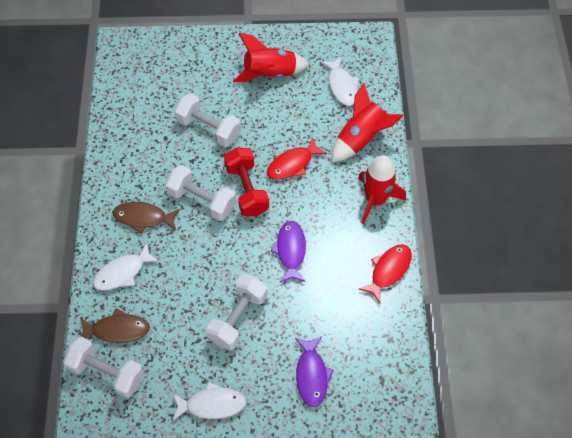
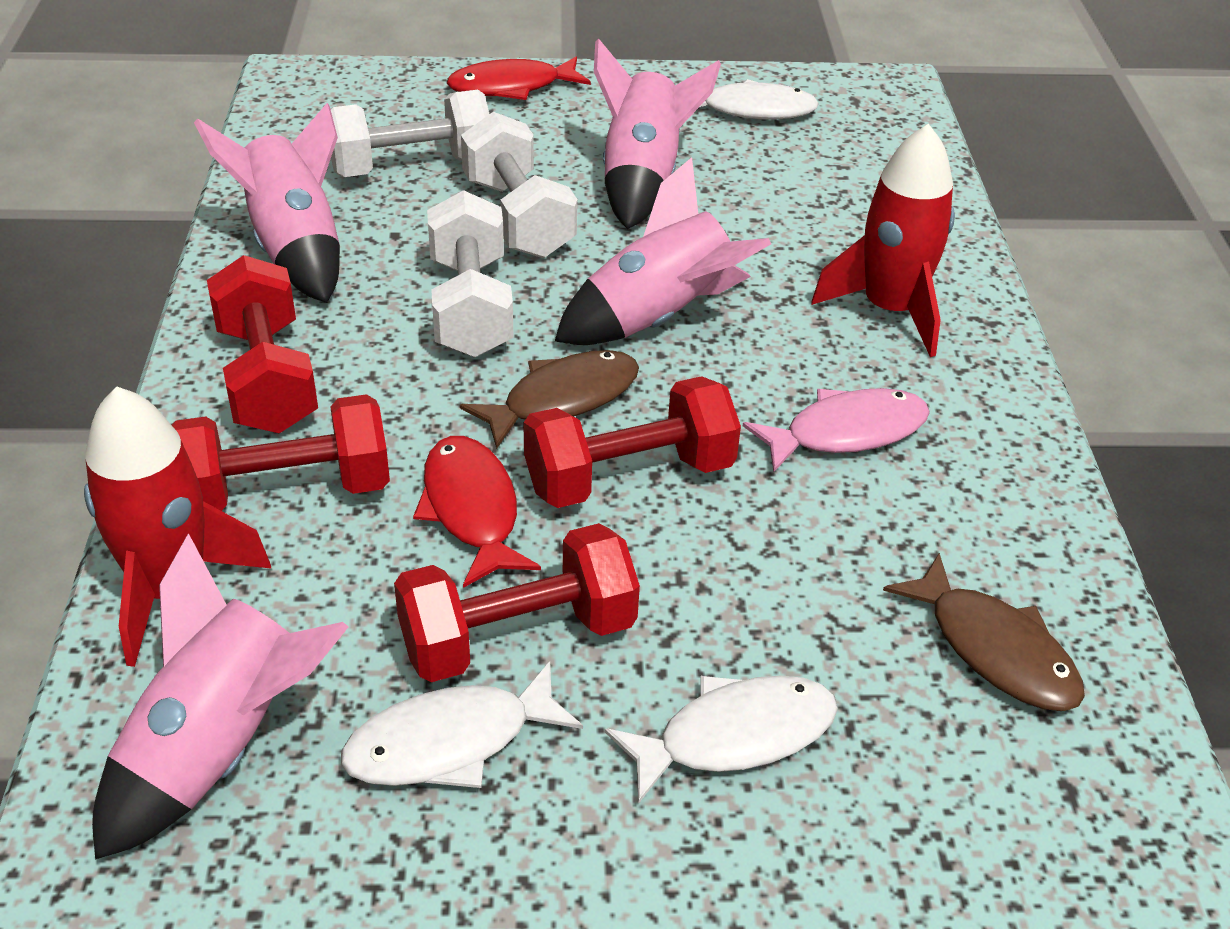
pink fish: 0 -> 1
pink rocket: 0 -> 4
purple fish: 2 -> 0
red dumbbell: 1 -> 4
red rocket: 3 -> 2
white dumbbell: 4 -> 3

